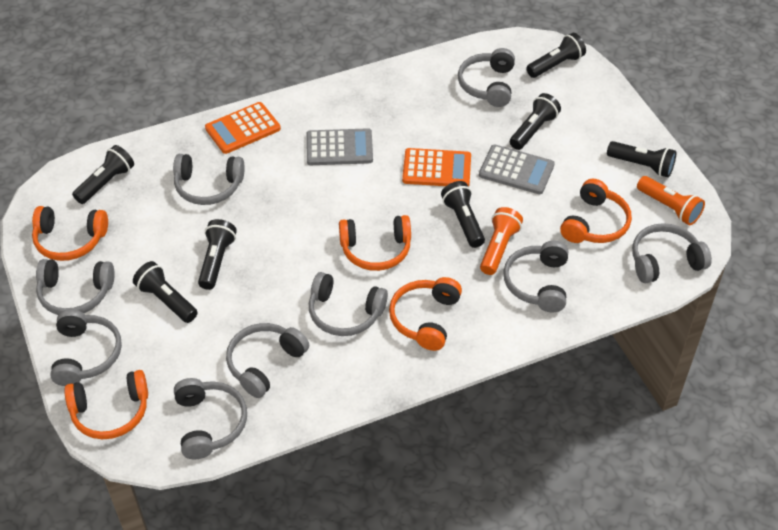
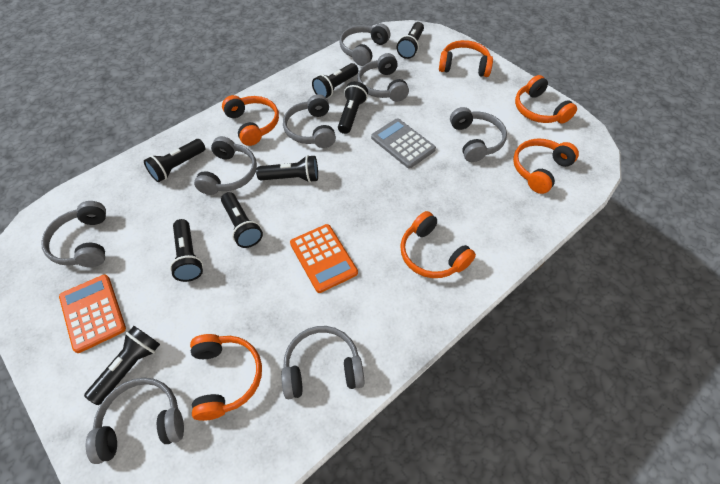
black flashlight: 7 -> 8
grey calculator: 2 -> 1
grey headphones: 9 -> 8
orange flashlight: 2 -> 0
orange headphones: 5 -> 6

